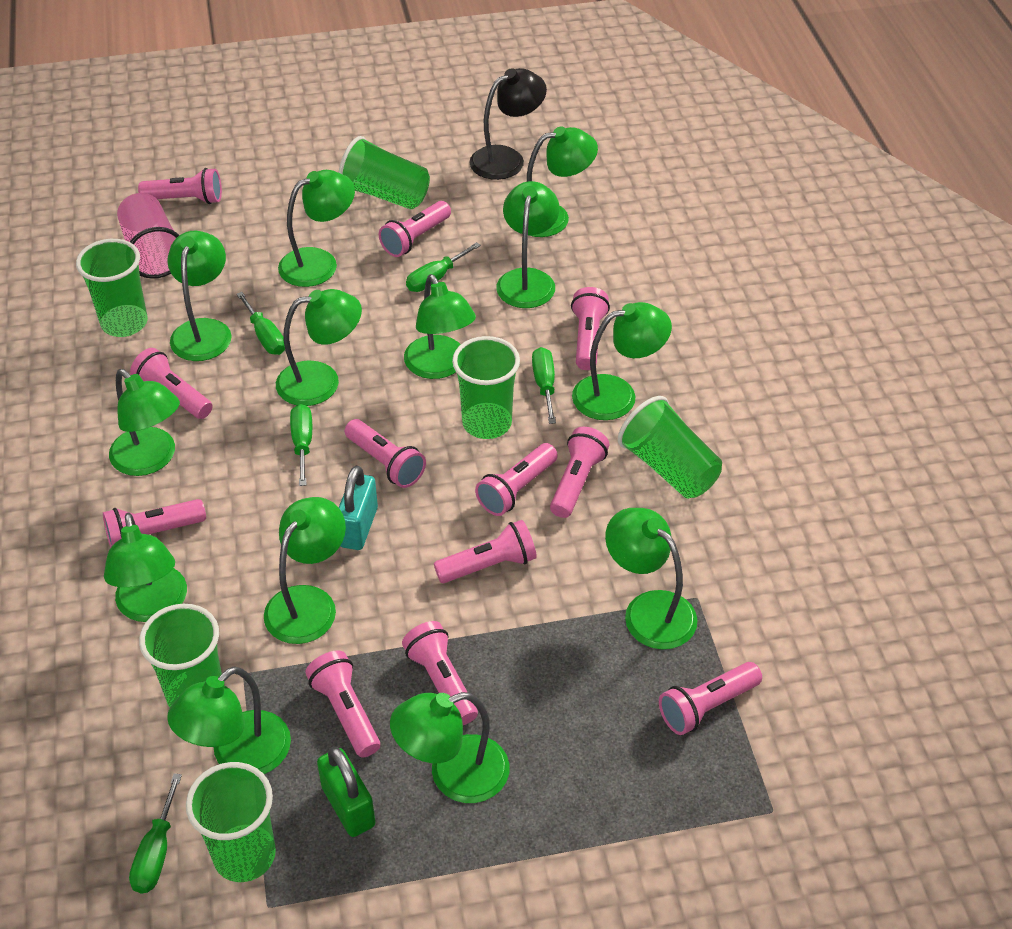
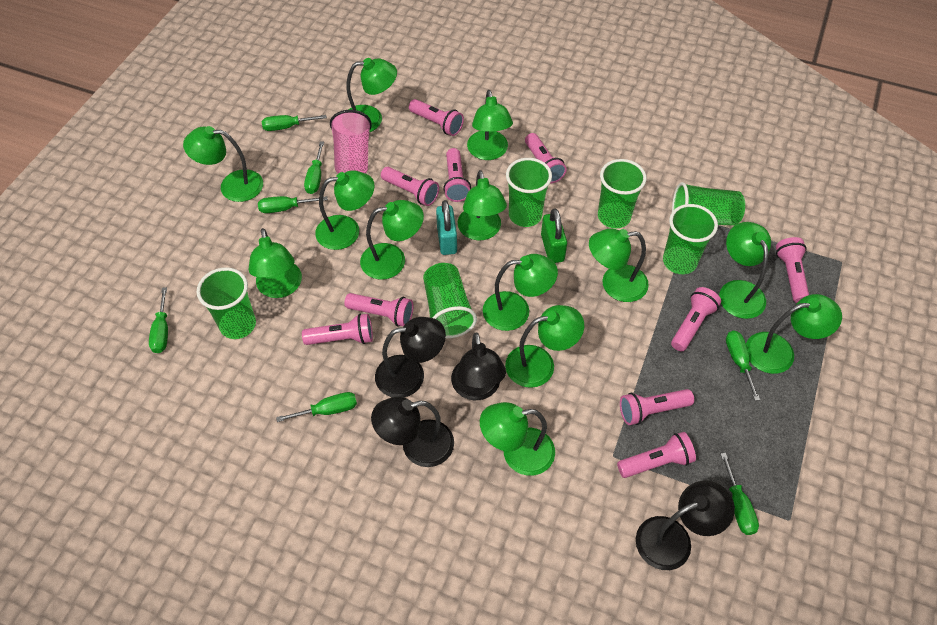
black lamp: 1 -> 4
green screwdriver: 5 -> 7
pink flashlight: 12 -> 10

